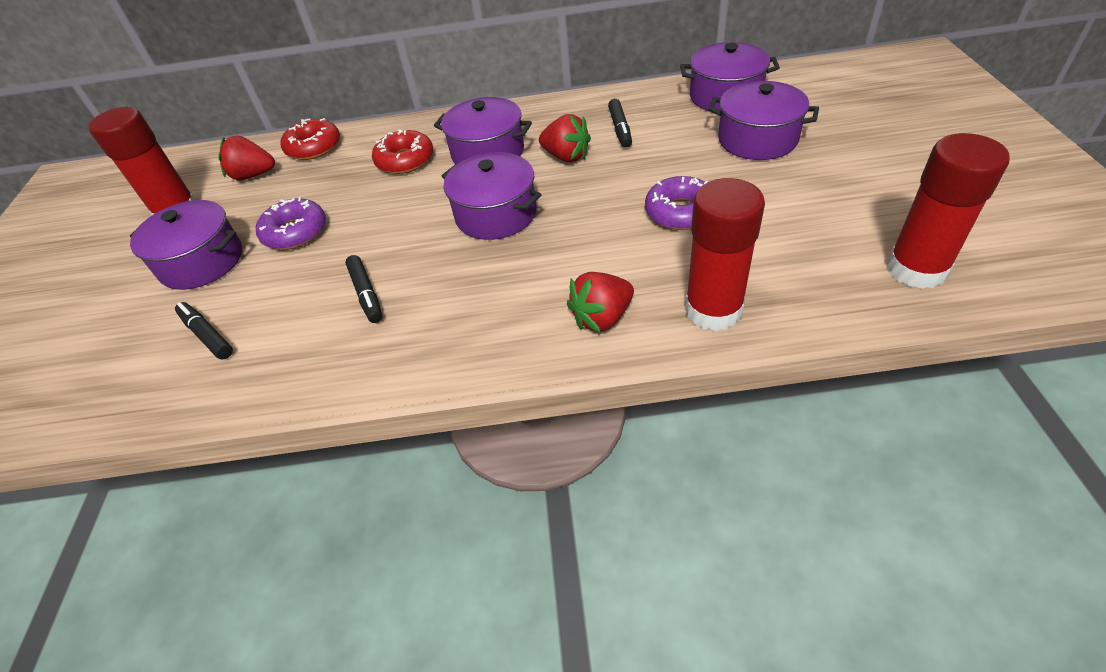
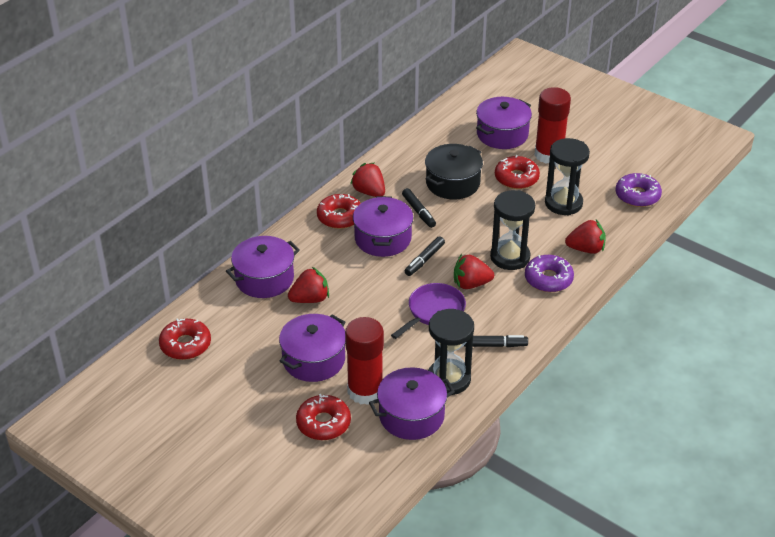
black hourglass: 0 -> 3
black pot: 0 -> 1
purple pan: 0 -> 1
red donut: 2 -> 4
red glue stick: 3 -> 2
red strawberry: 3 -> 4

